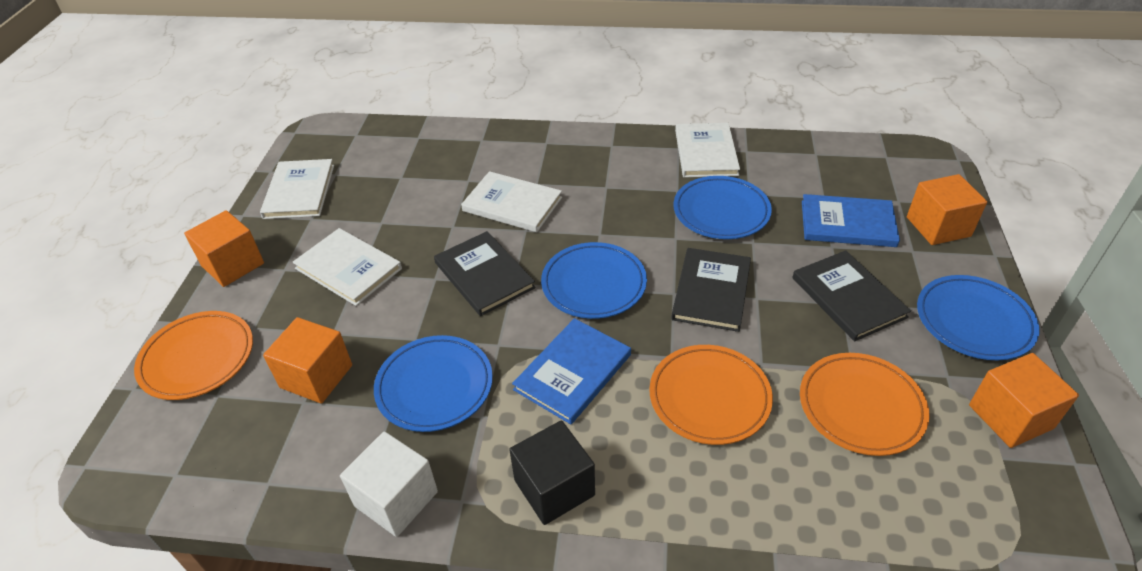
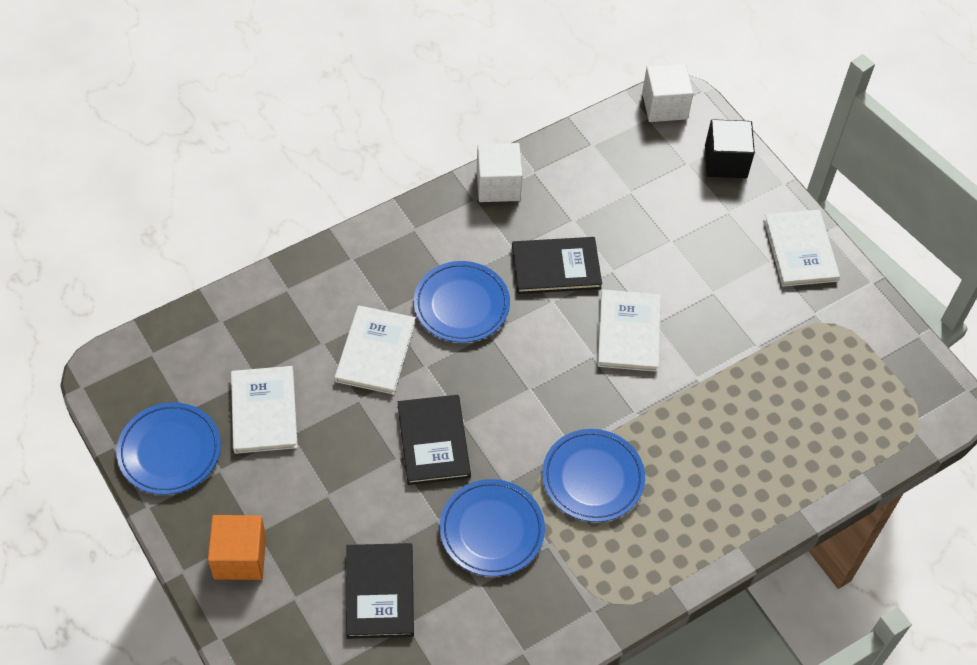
blue book: 2 -> 0
orange cube: 4 -> 1
orange plate: 3 -> 0
white cube: 1 -> 2

